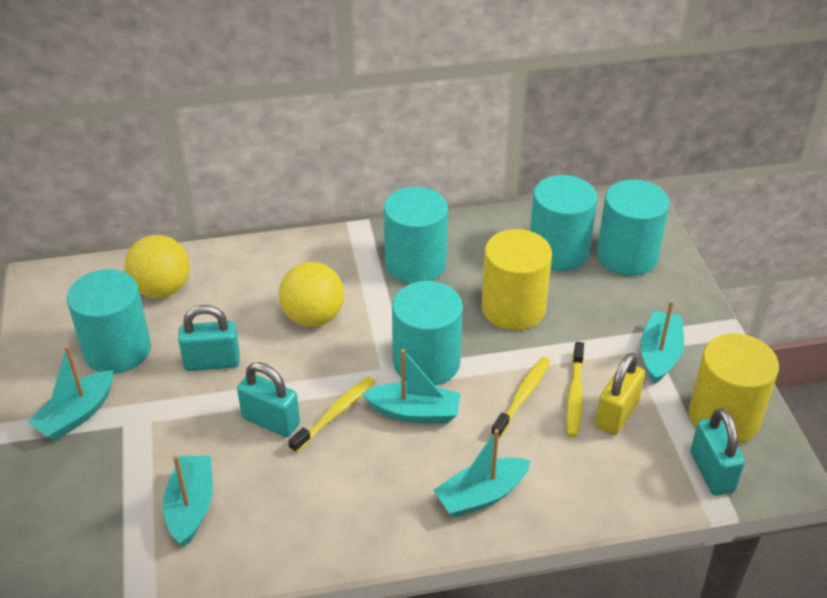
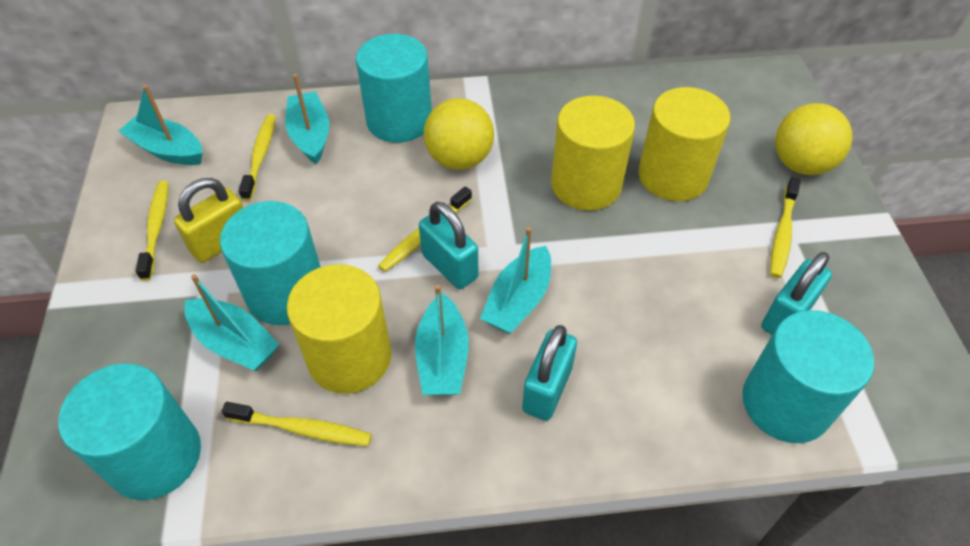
turquoise cylinder: 5 -> 4
yellow cylinder: 2 -> 3
yellow toothbrush: 3 -> 5

